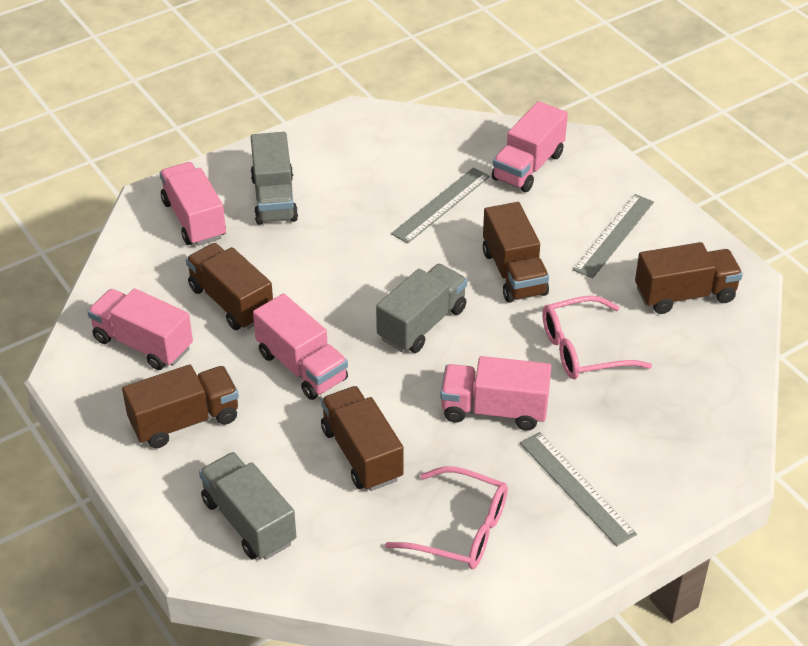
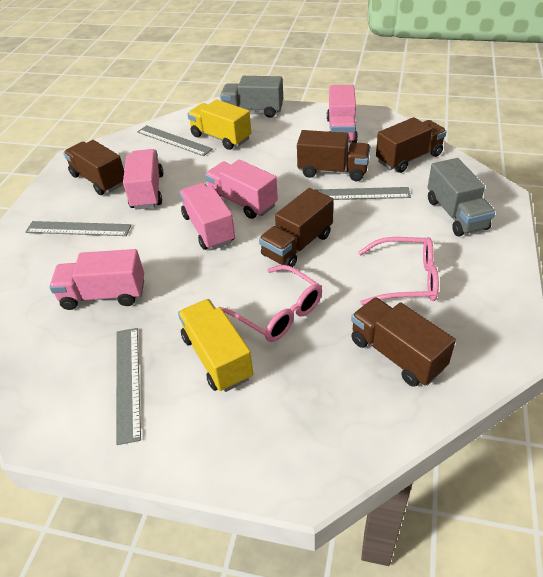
grey ruler: 3 -> 4
grey truck: 3 -> 2
yellow truck: 0 -> 2

